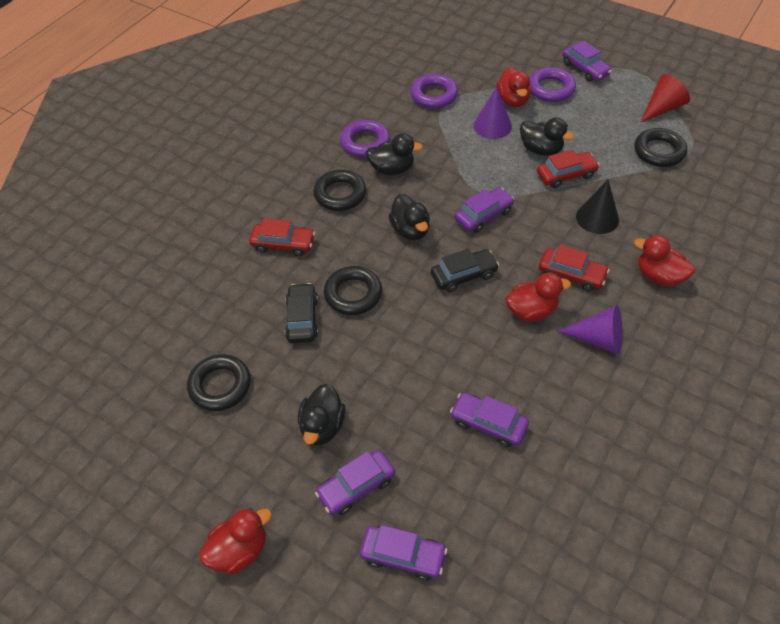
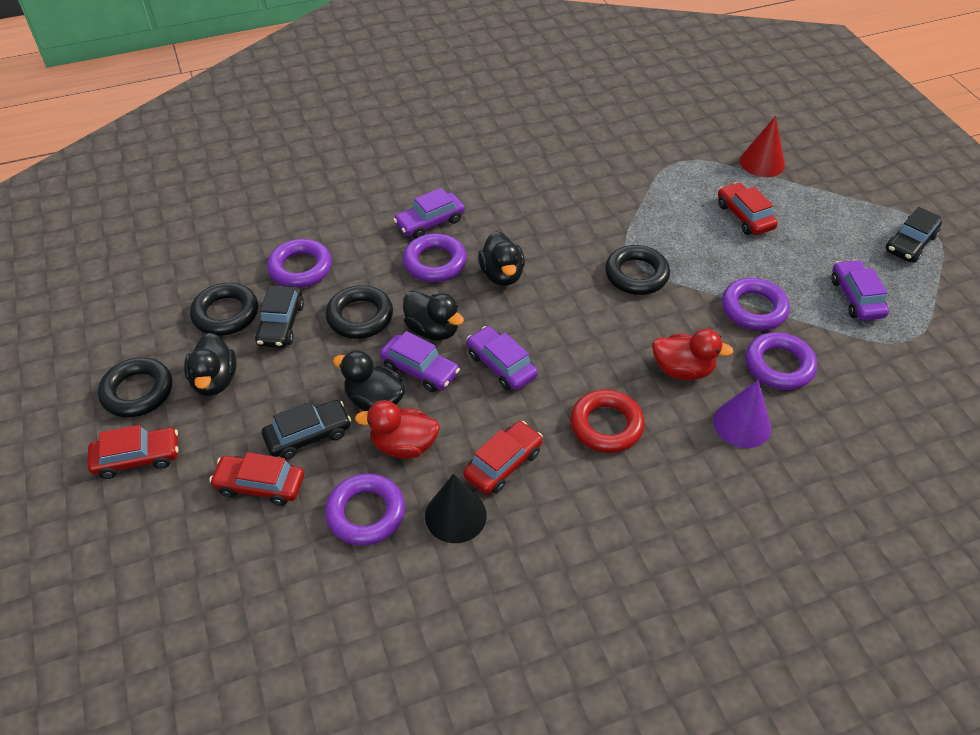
black car: 2 -> 3
purple car: 5 -> 4
purple cone: 2 -> 1
purple ring: 3 -> 5
red car: 3 -> 4
red duck: 4 -> 2
red ring: 0 -> 1

